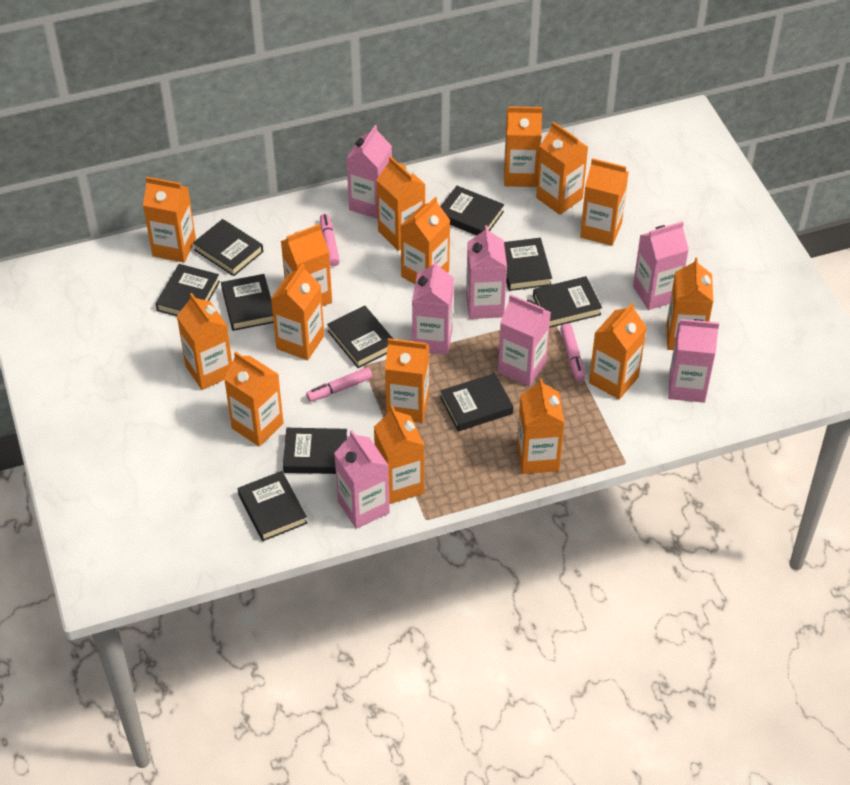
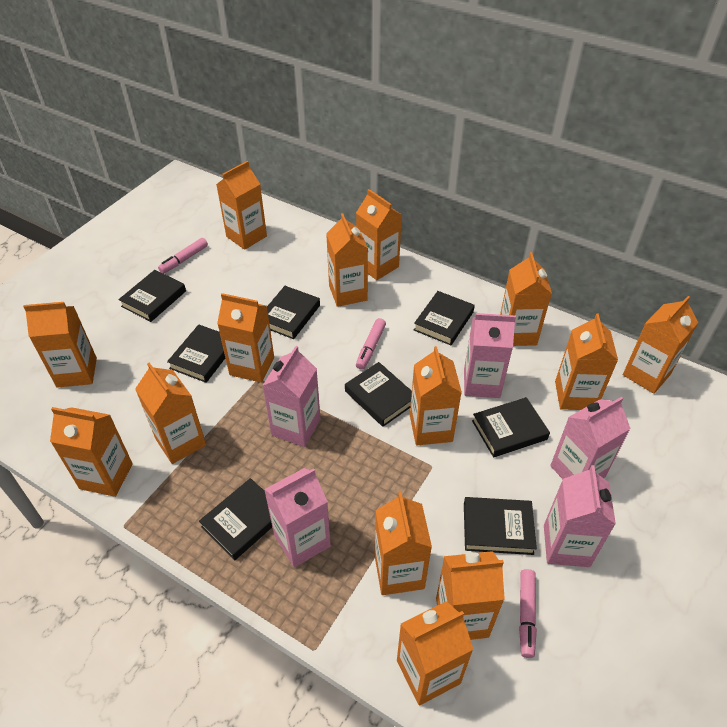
black book: 10 -> 8
orange carton: 15 -> 14
pink carton: 7 -> 5

